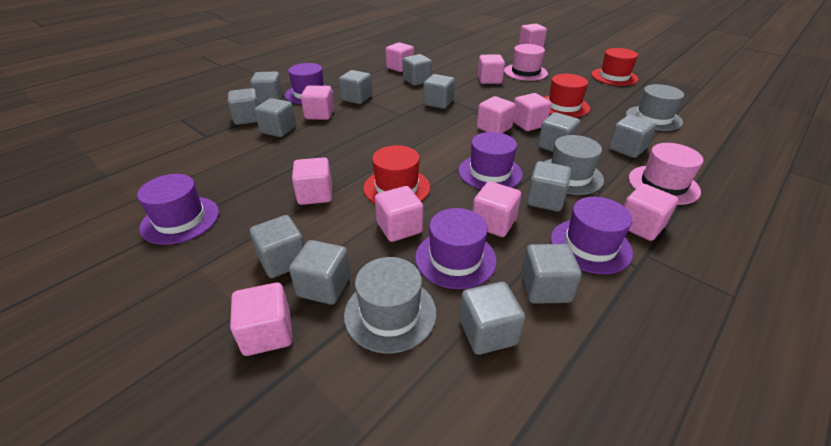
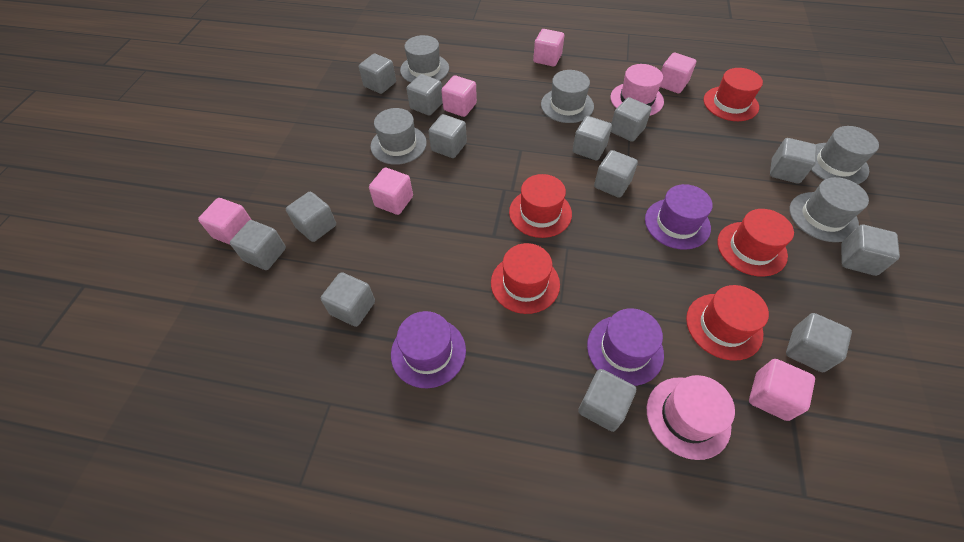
grey hat: 3 -> 5
pink cube: 11 -> 6
purple hat: 5 -> 3
red hat: 3 -> 5

